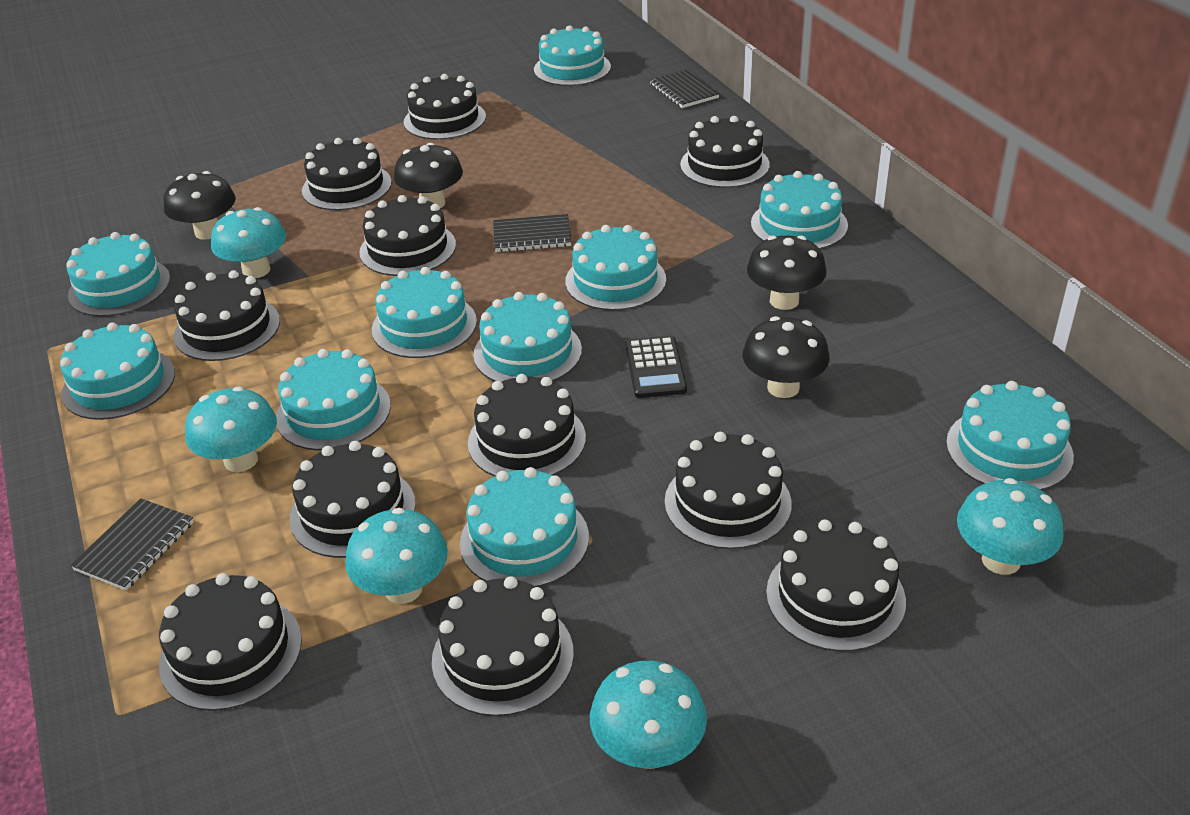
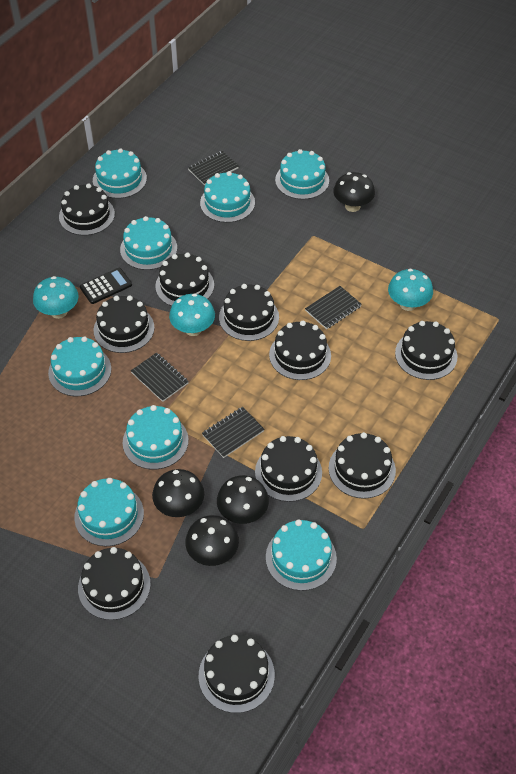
black cake: 11 -> 10
black notebook: 3 -> 4
turquoise cake: 10 -> 8
turquoise mushroom: 5 -> 3

